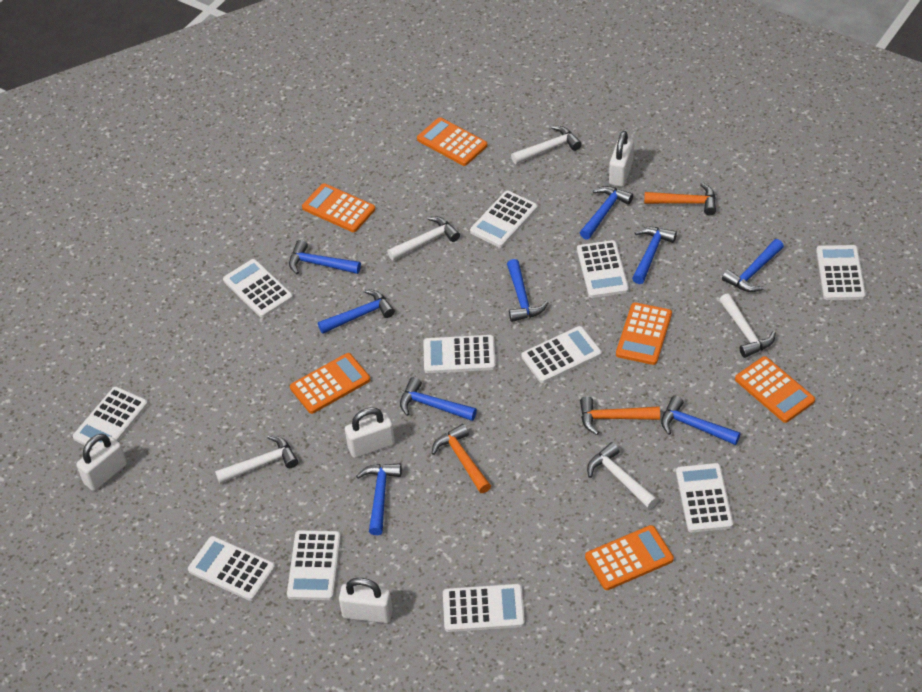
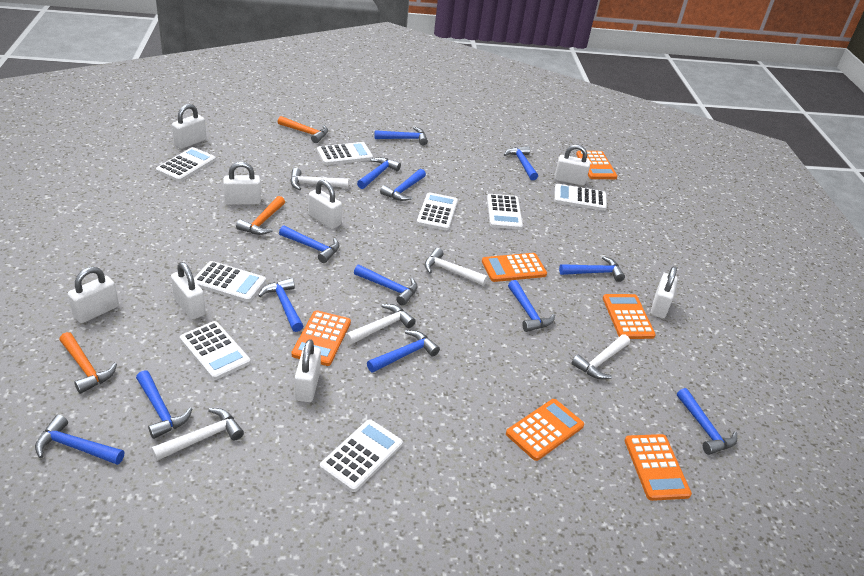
blue hammer: 9 -> 13
white calculator: 11 -> 8
white padlock: 4 -> 8

